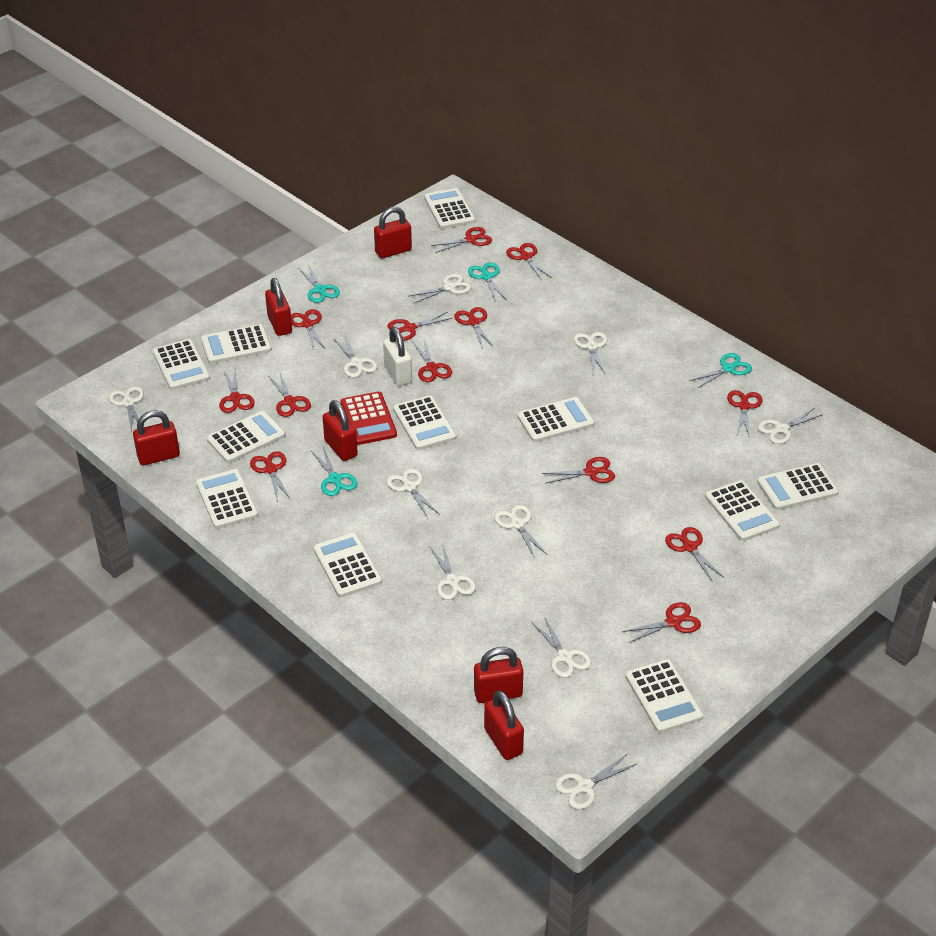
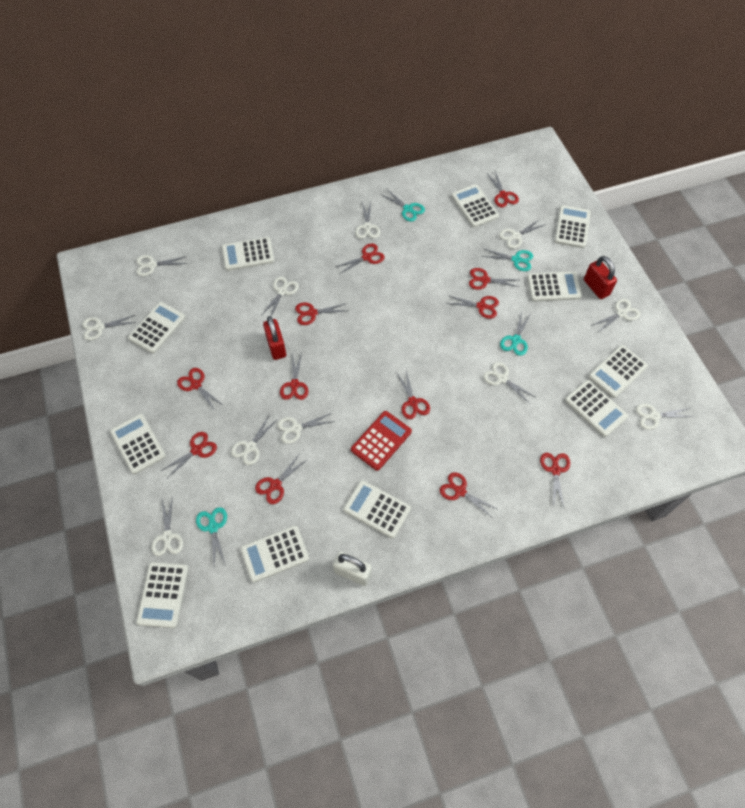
red padlock: 6 -> 2
red scissors: 13 -> 12
white scissors: 10 -> 11

